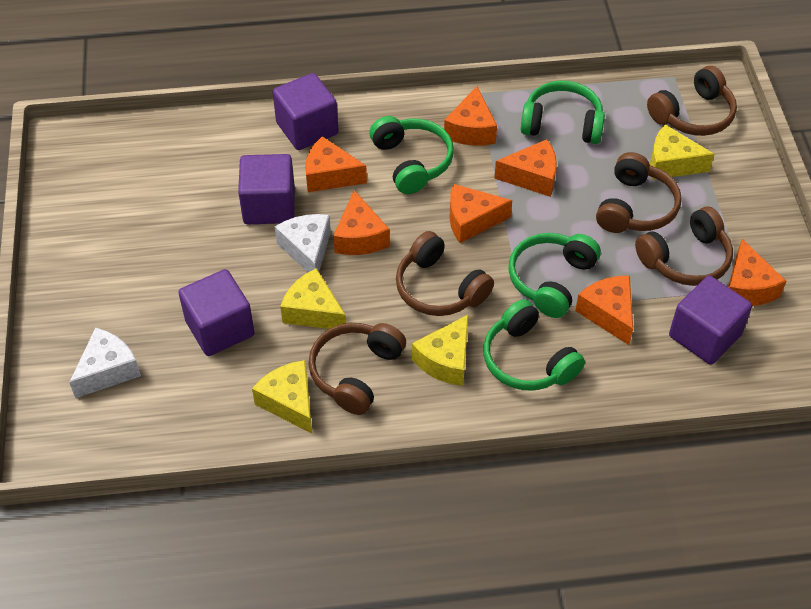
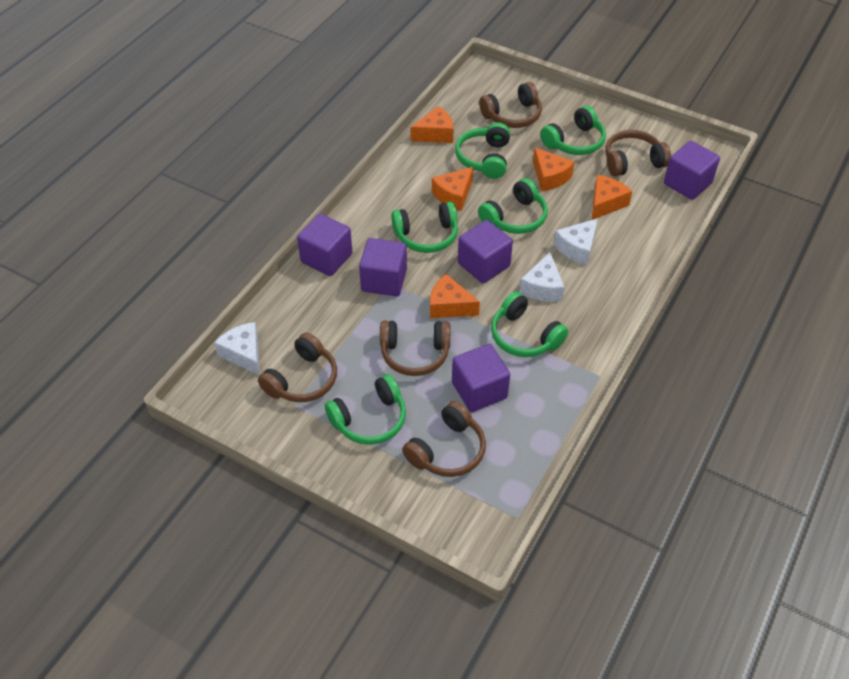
green headphones: 4 -> 6
orange cheese: 7 -> 5
purple cube: 4 -> 5
white cheese: 2 -> 3
yellow cheese: 4 -> 0

